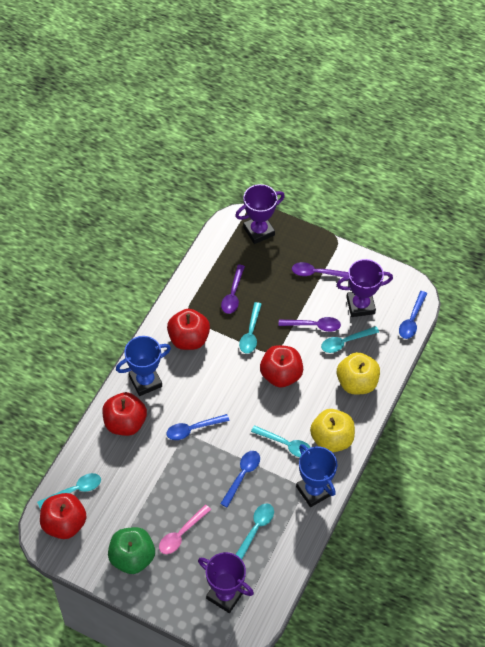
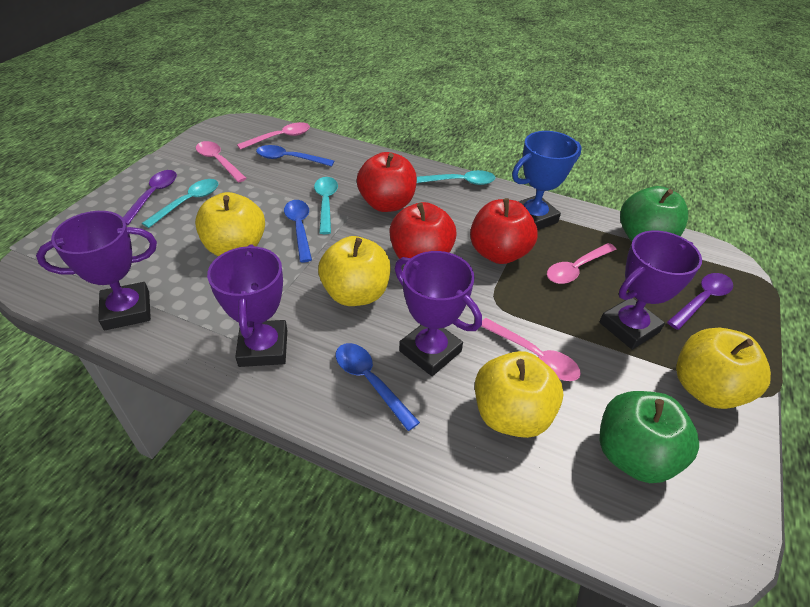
blue trophy: 2 -> 1
green apple: 1 -> 2
pink spoon: 1 -> 4
purple spoon: 3 -> 2
purple trophy: 3 -> 4
red apple: 4 -> 3
turquoise spoon: 5 -> 3
yellow apple: 2 -> 4

